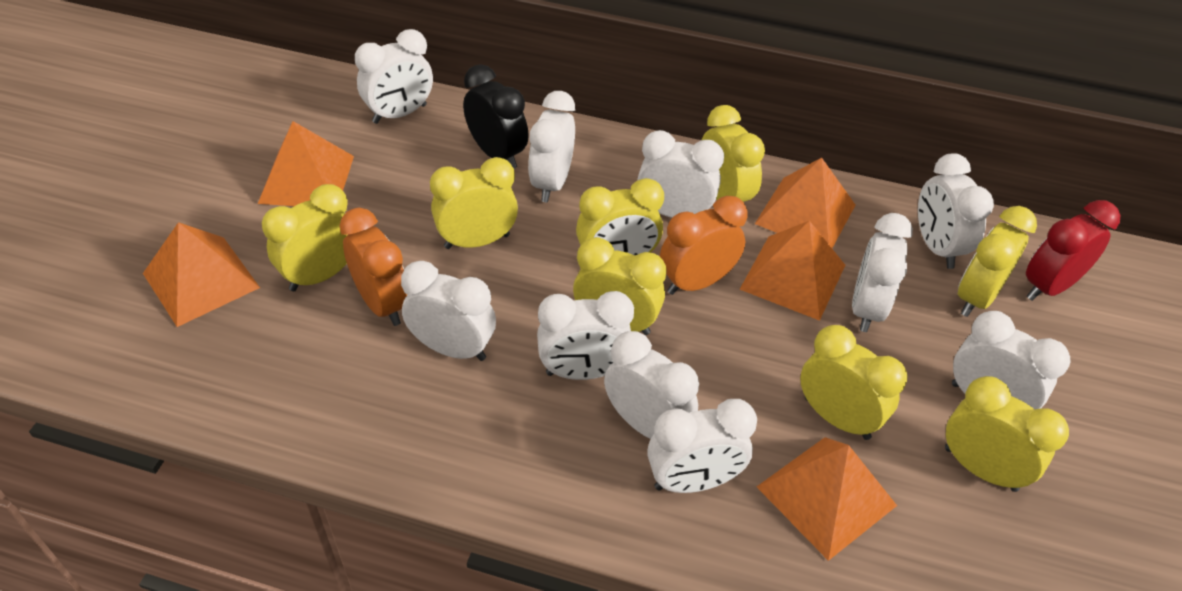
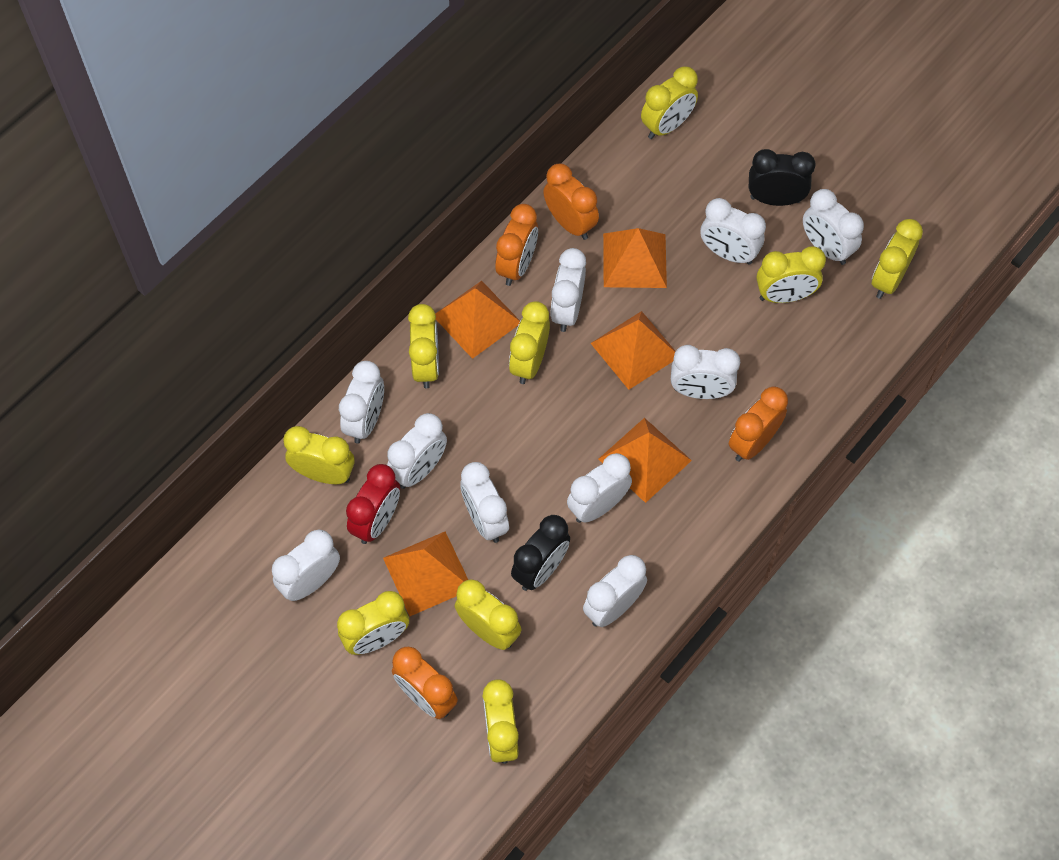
black clock: 1 -> 2
orange clock: 2 -> 4
yellow clock: 8 -> 9

